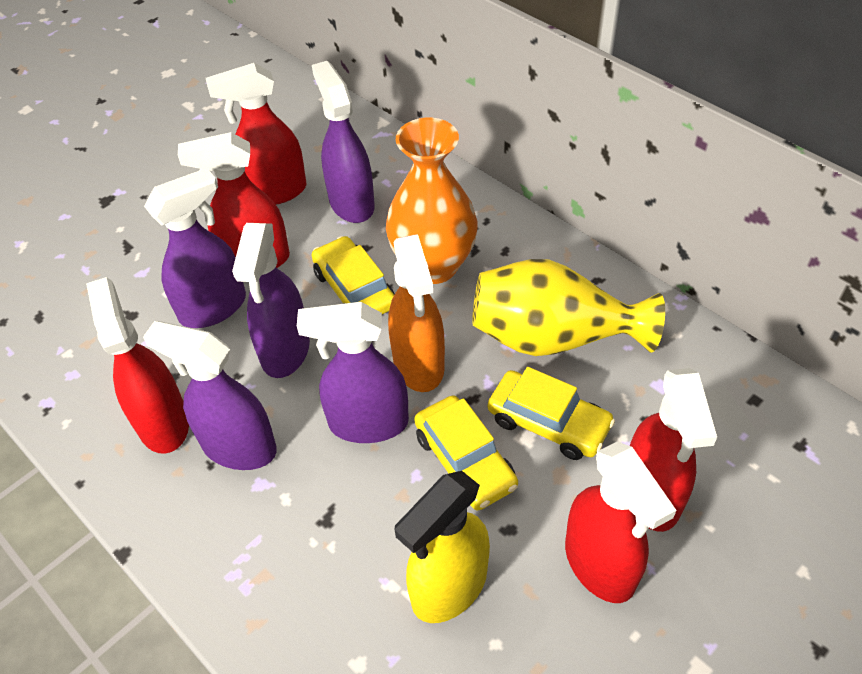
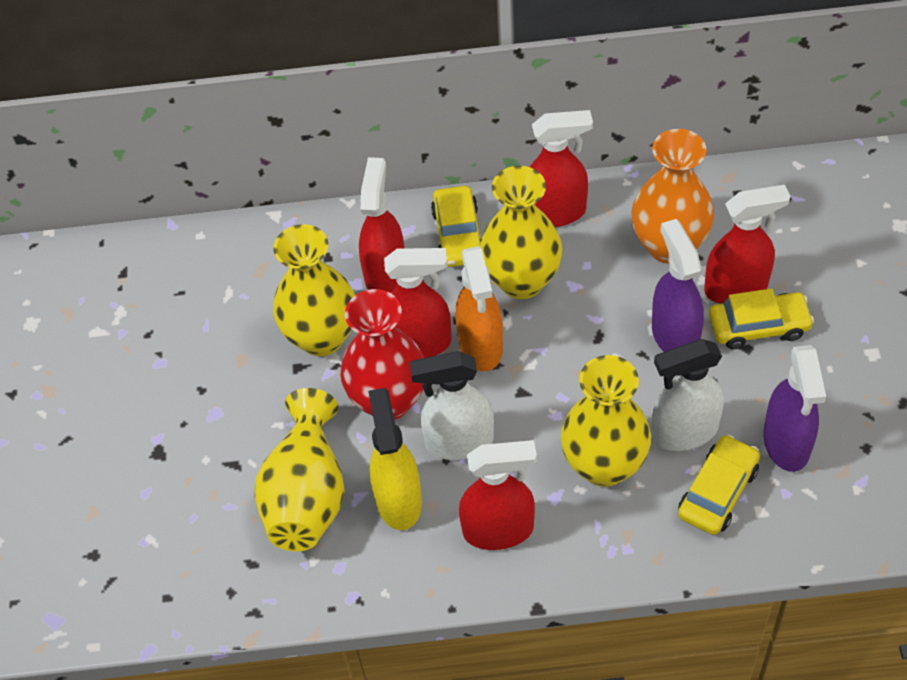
purple spray bottle: 5 -> 2
red vase: 0 -> 1
white spray bottle: 0 -> 2
yellow vase: 1 -> 4

